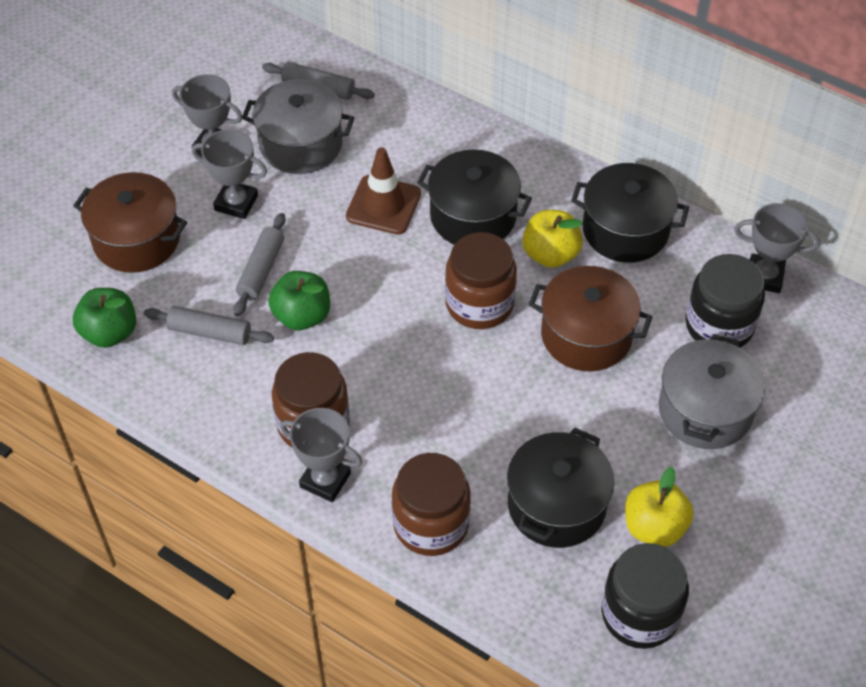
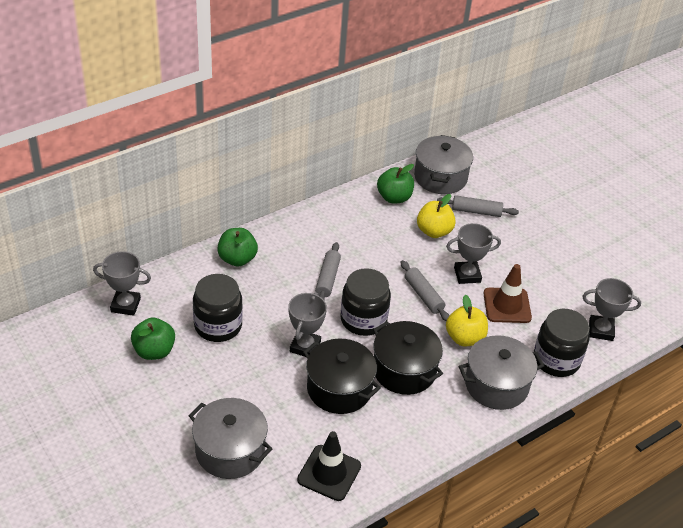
black jar: 2 -> 3
black pot: 3 -> 2
black traffic cone: 0 -> 1
brown jar: 3 -> 0
brown pot: 2 -> 0
green apple: 2 -> 3
grey pot: 2 -> 3

